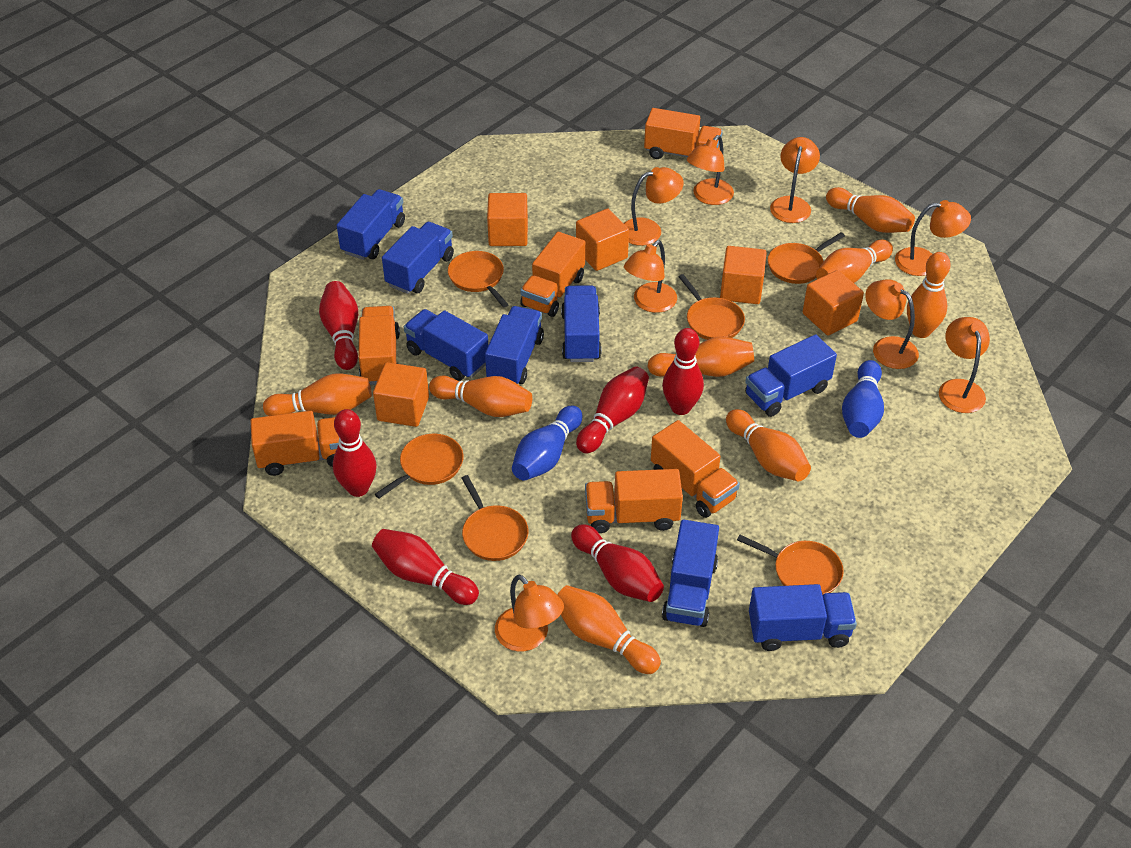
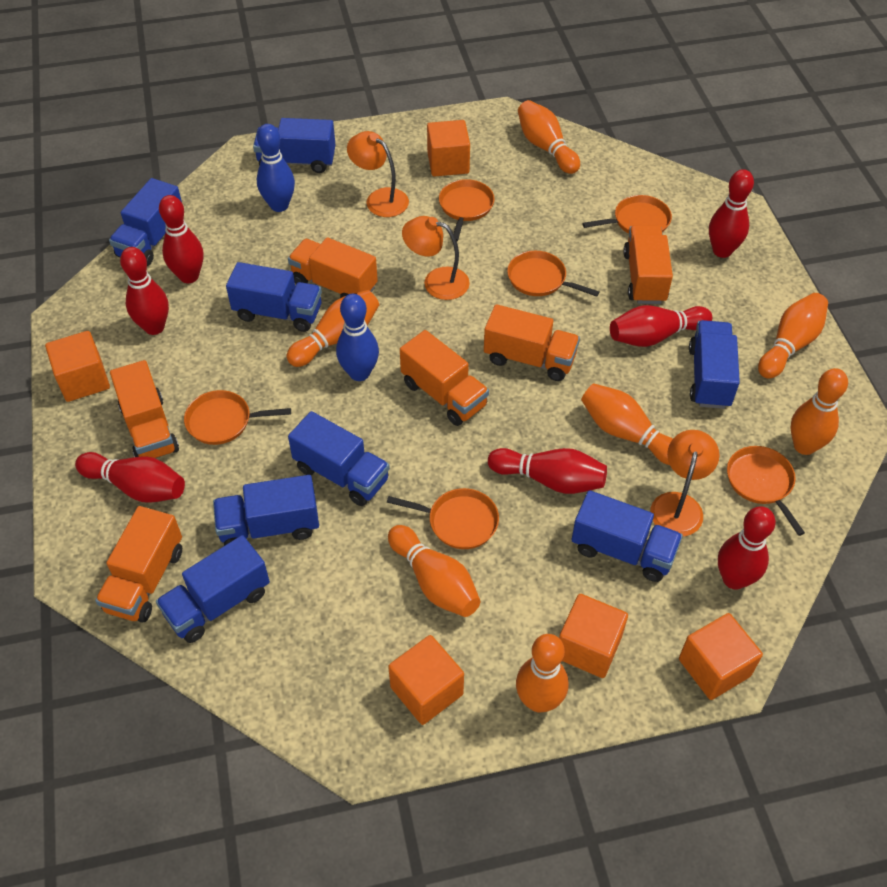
orange bowling pin: 8 -> 7
orange lamp: 8 -> 3
red bowling pin: 6 -> 7

